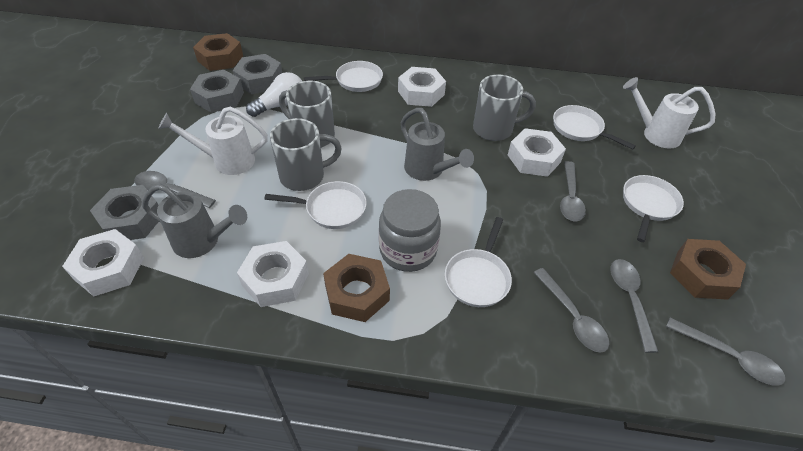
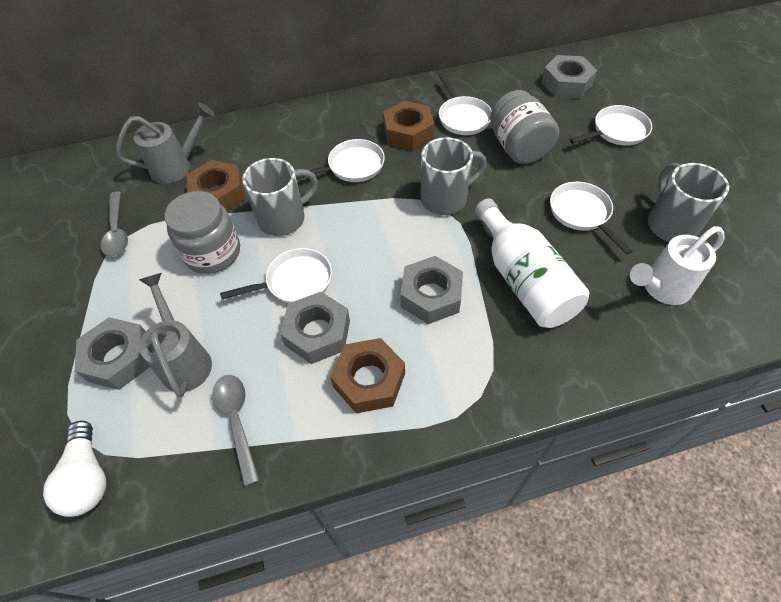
grey jar: 1 -> 2
grey nut: 3 -> 4
grey spoon: 5 -> 2
white bottle: 0 -> 1
white nut: 4 -> 0
white watering can: 2 -> 1

